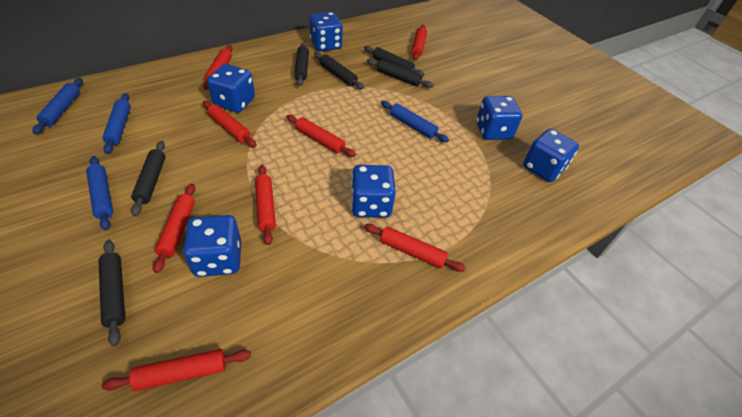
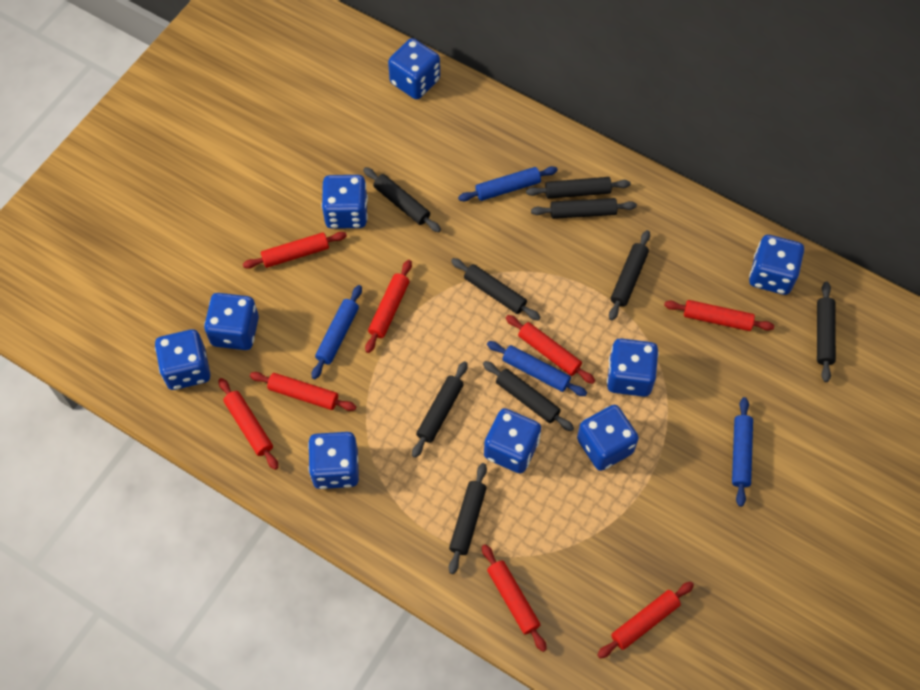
black rolling pin: 6 -> 9
blue dice: 6 -> 9

